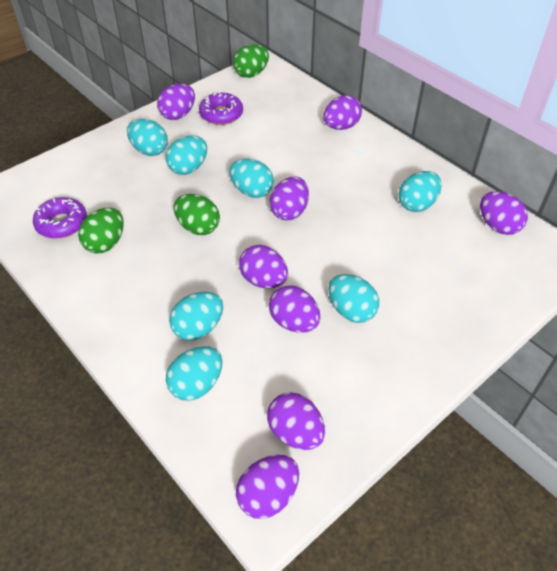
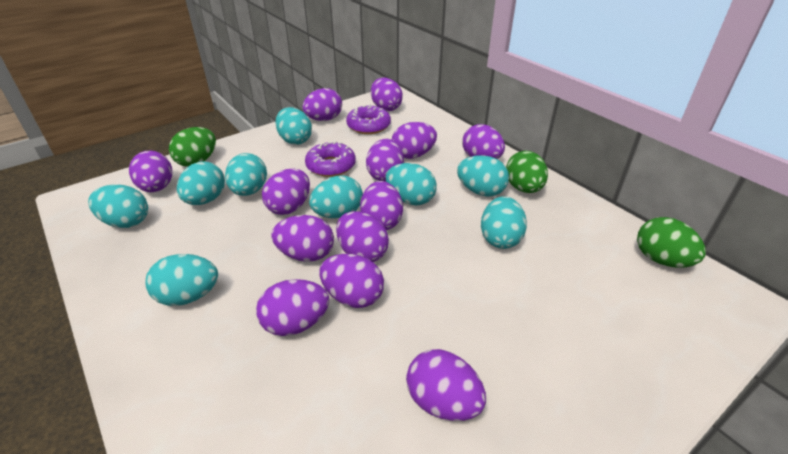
purple egg: 8 -> 13
turquoise egg: 7 -> 9

